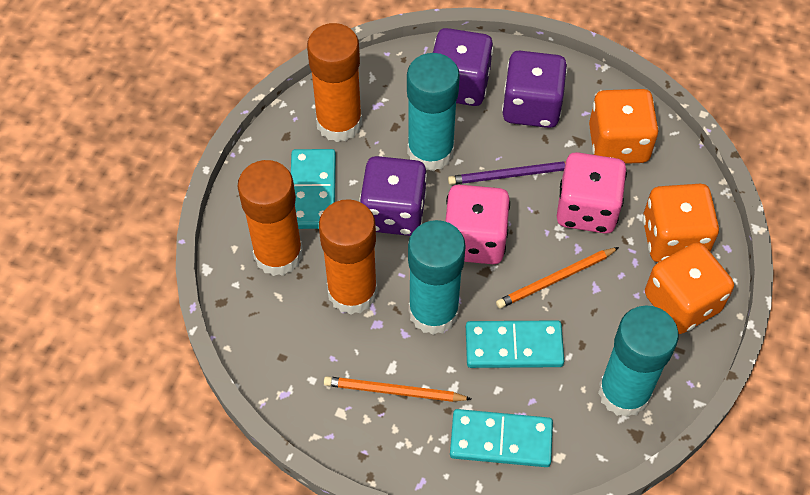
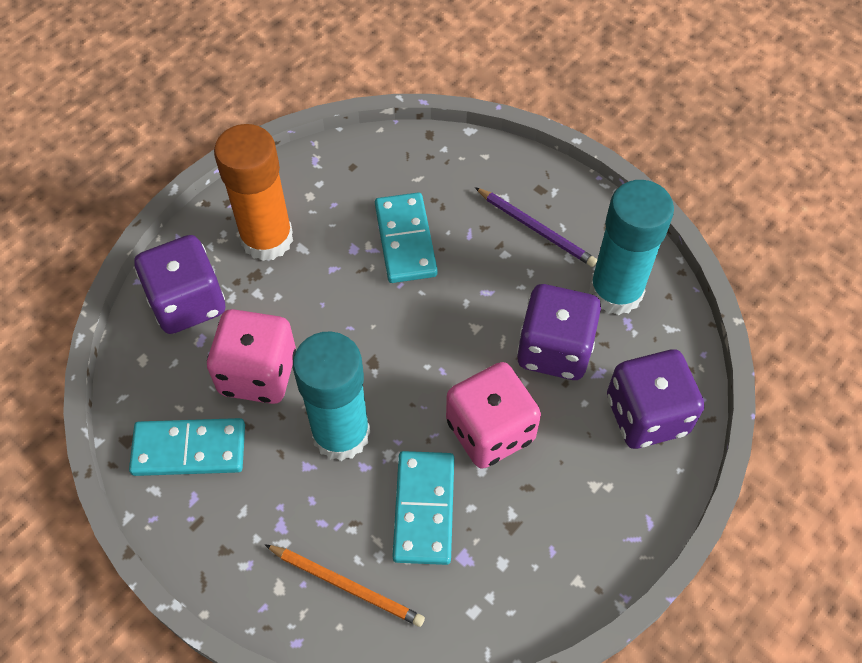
orange dice: 3 -> 0
orange glue stick: 3 -> 1
orange pencil: 2 -> 1
turquoise glue stick: 3 -> 2

